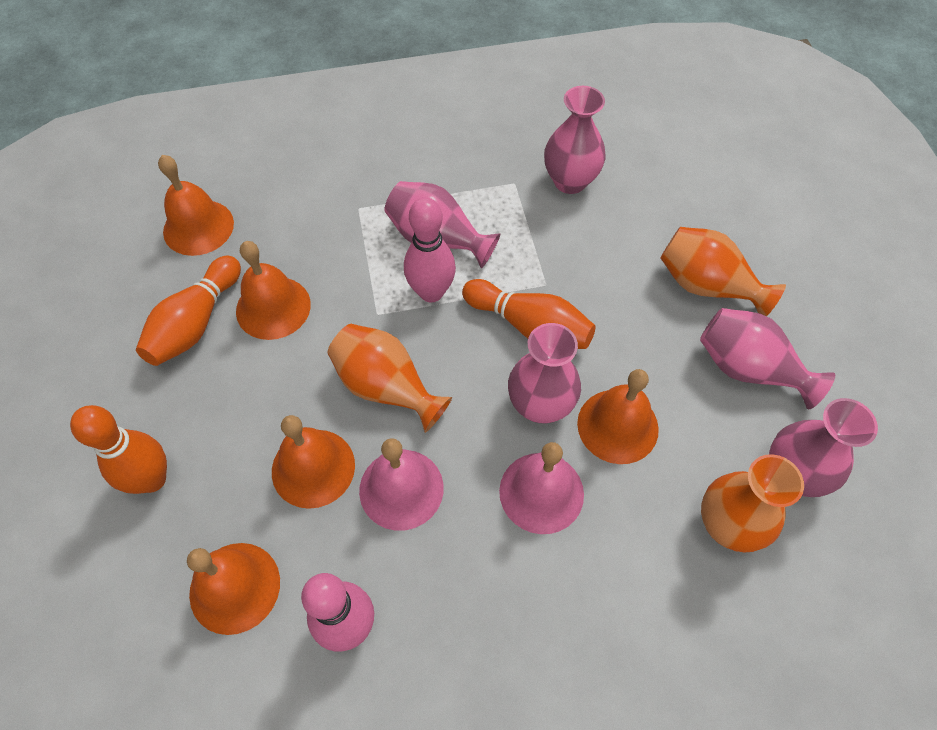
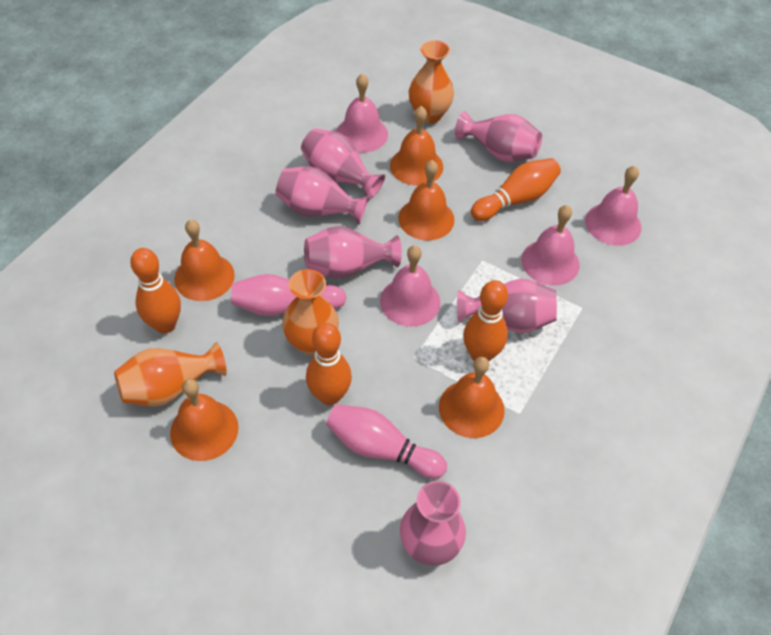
orange bowling pin: 3 -> 4
pink bell: 2 -> 4
pink vase: 5 -> 6

